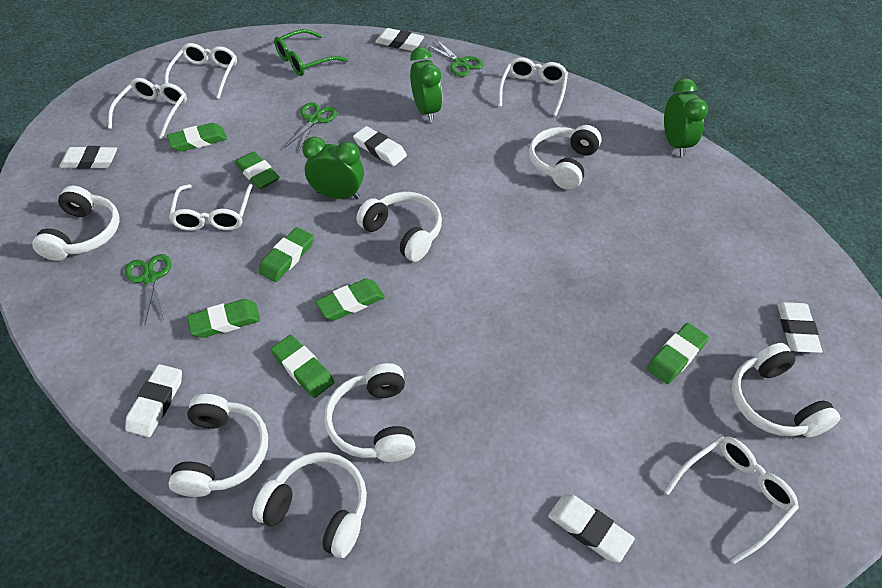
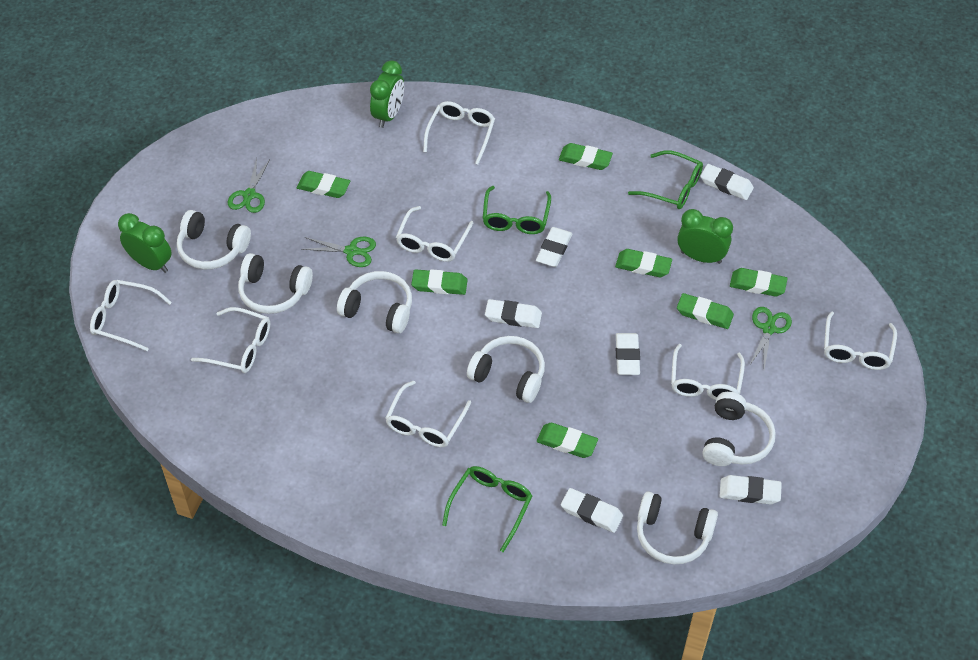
green glasses: 1 -> 3
white glasses: 5 -> 7
white headphones: 7 -> 6

